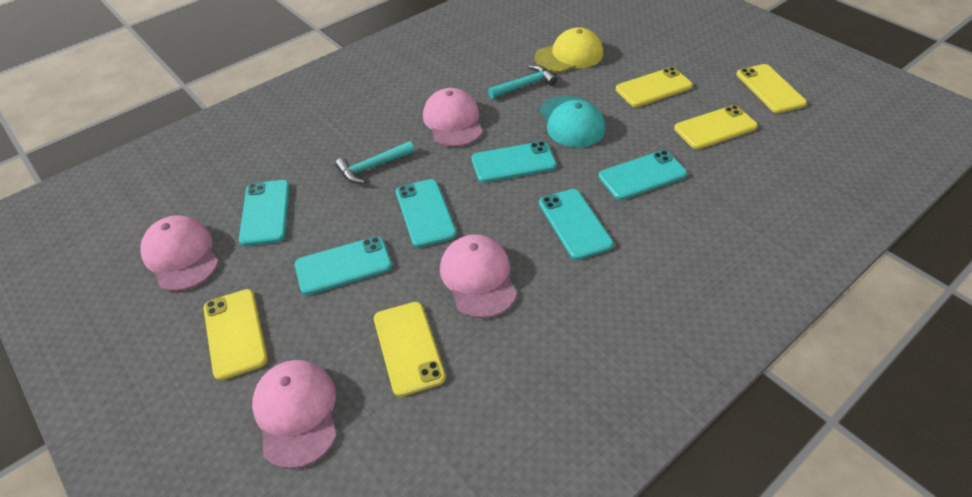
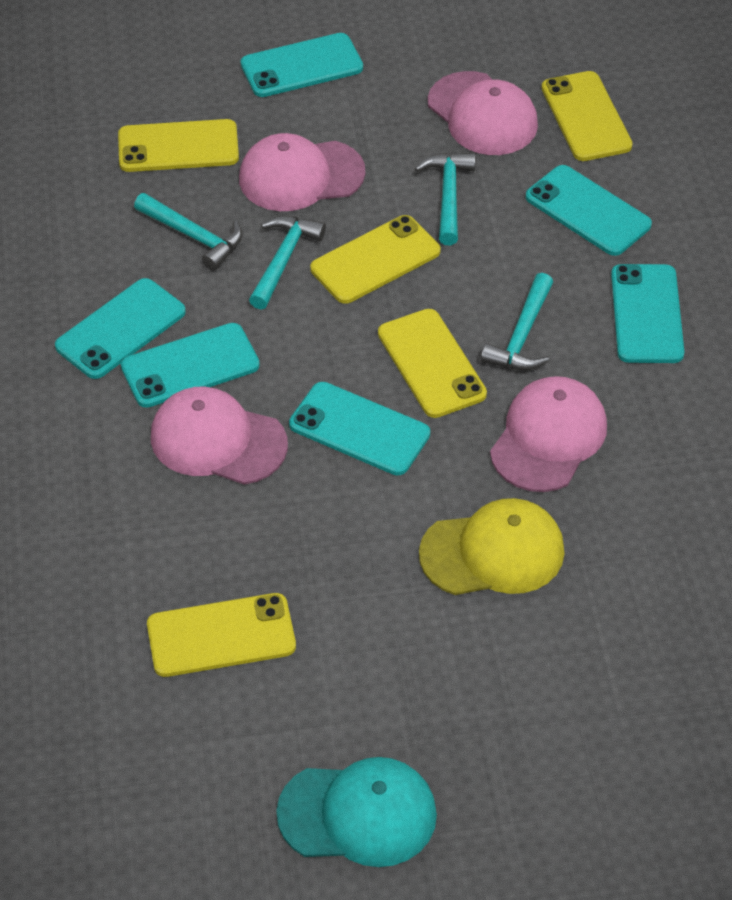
turquoise hammer: 2 -> 4

